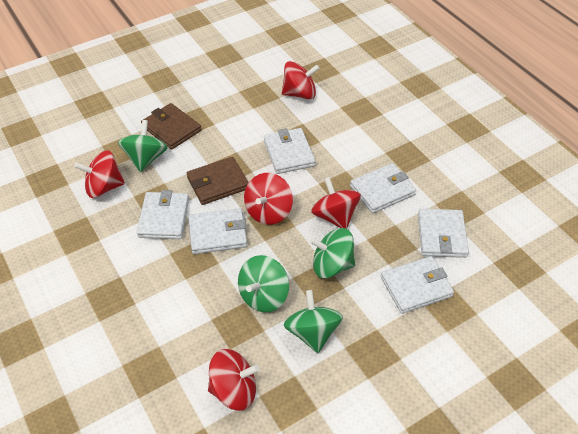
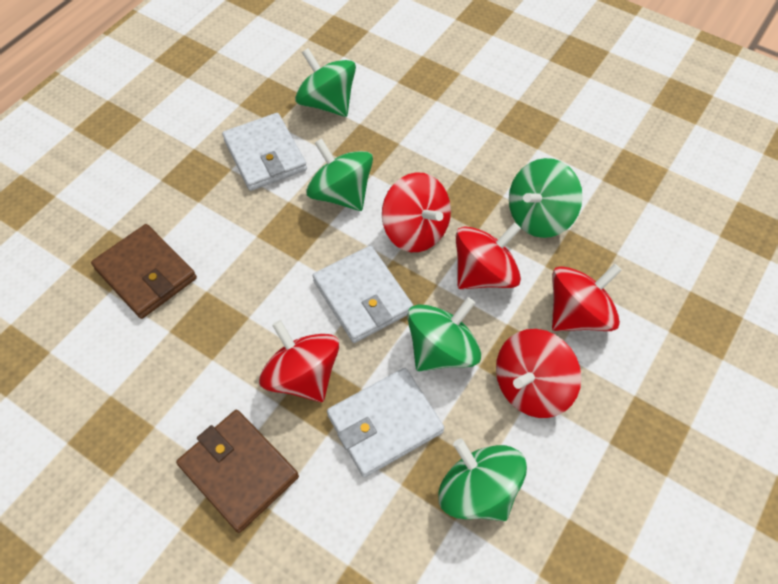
green spinning top: 4 -> 5
white wallet: 6 -> 3

